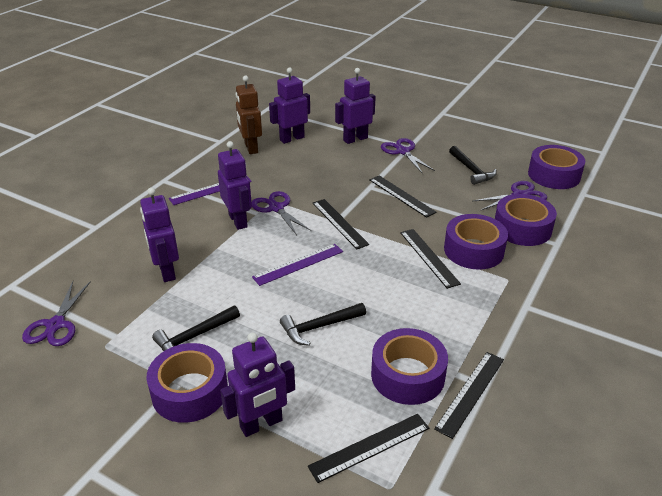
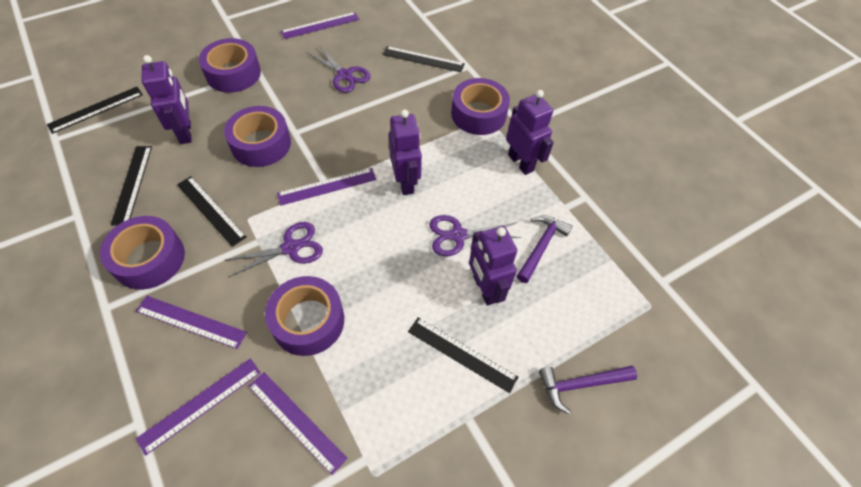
black hammer: 3 -> 0
brown robot: 1 -> 0
purple hammer: 0 -> 2
purple robot: 5 -> 4
purple ruler: 2 -> 5
purple scissors: 4 -> 3

